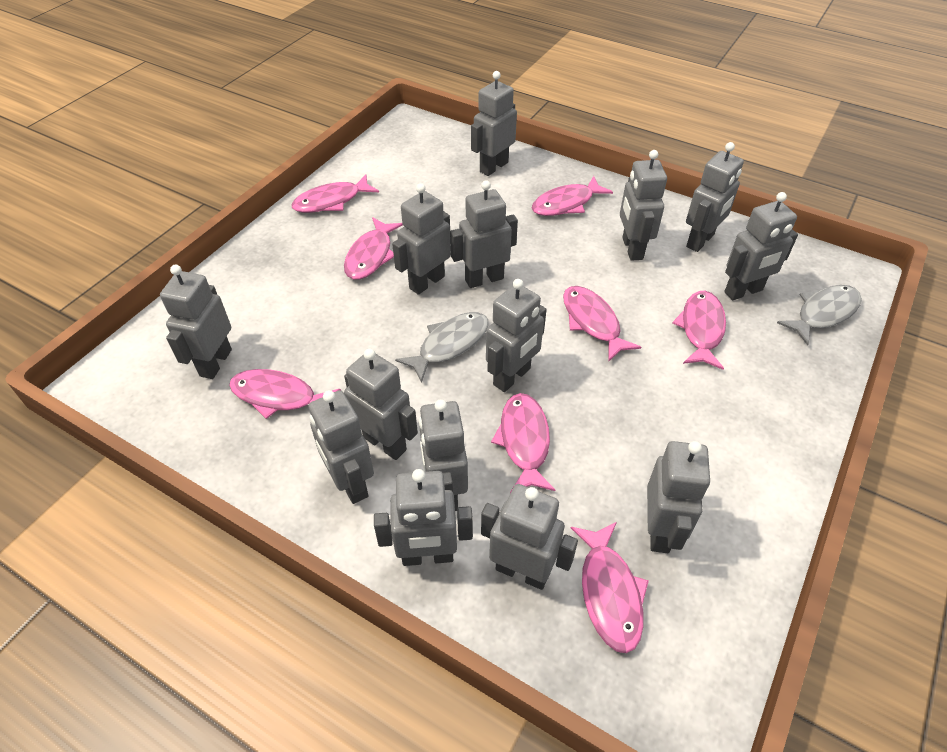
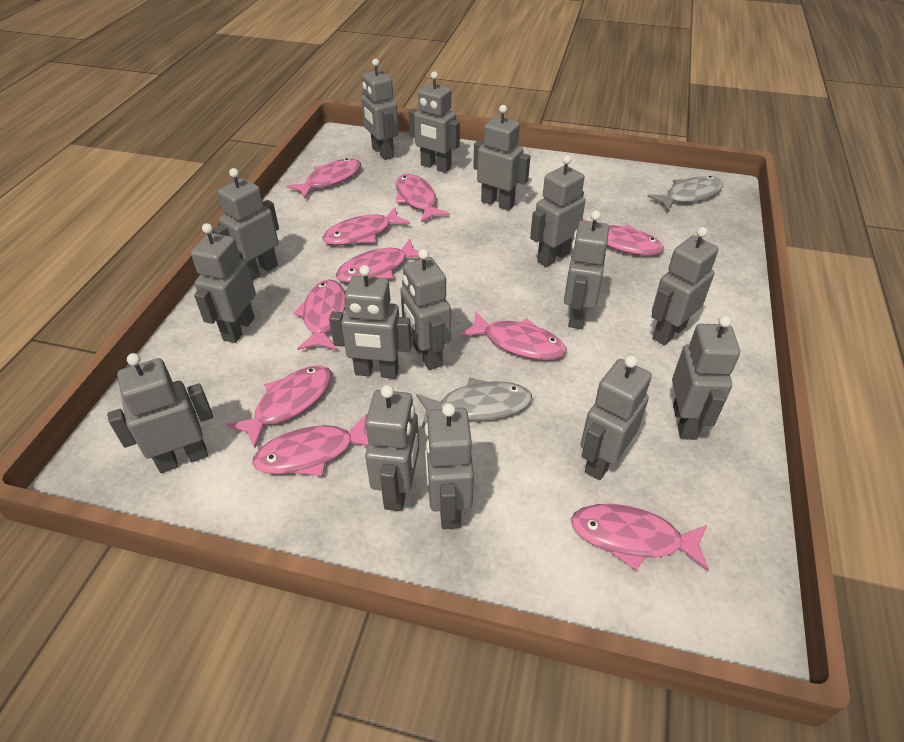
grey robot: 14 -> 15
pink fish: 8 -> 10

